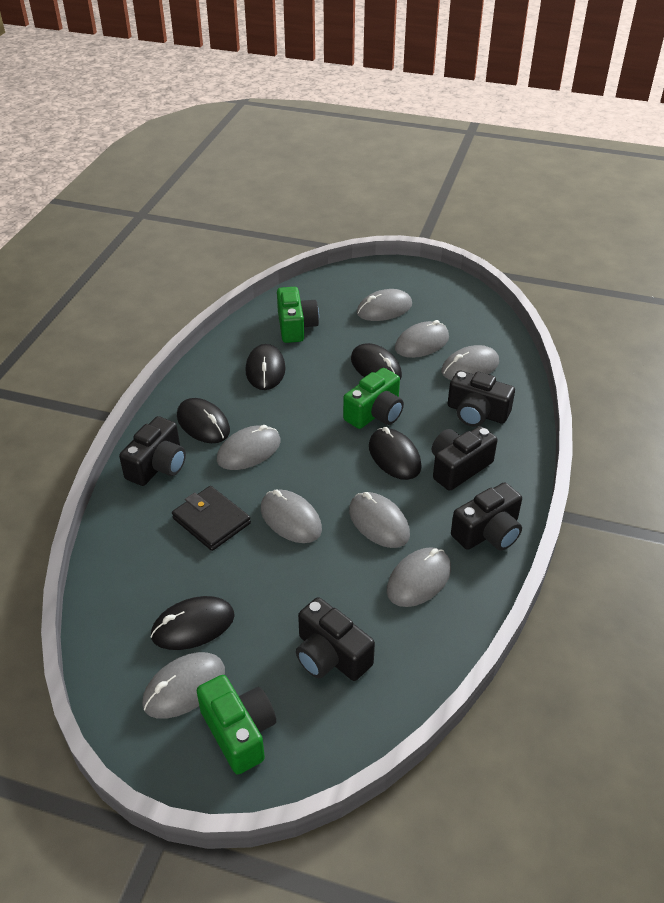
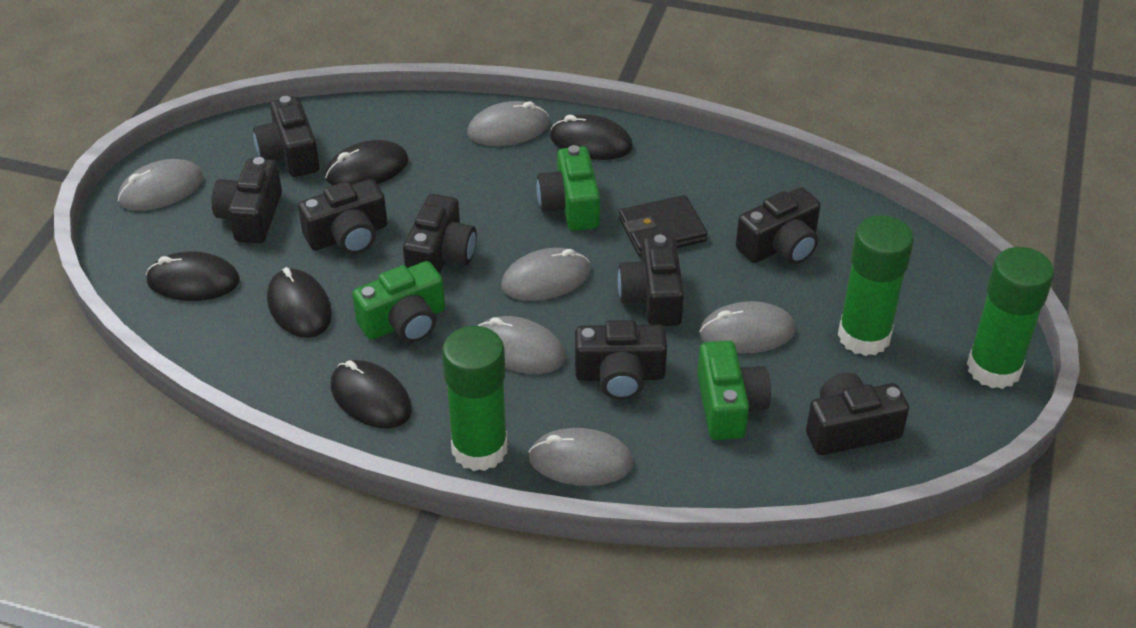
black camera: 5 -> 8
green glue stick: 0 -> 3
grey mouse: 8 -> 6

